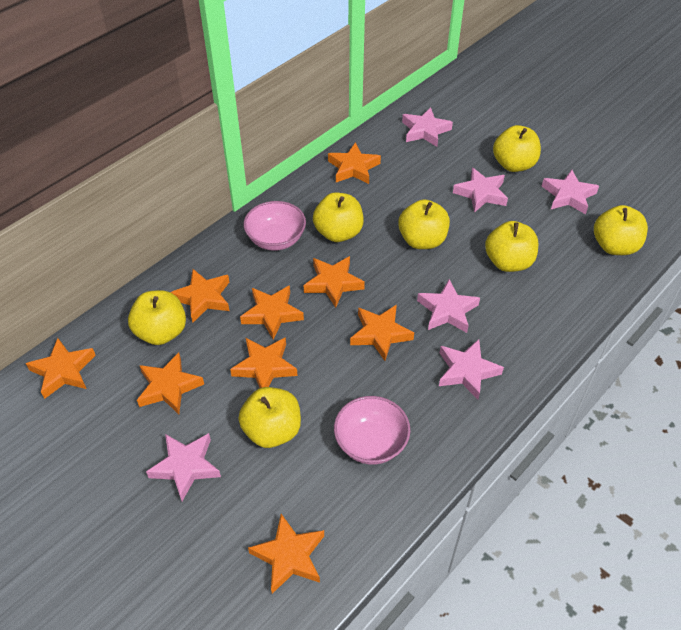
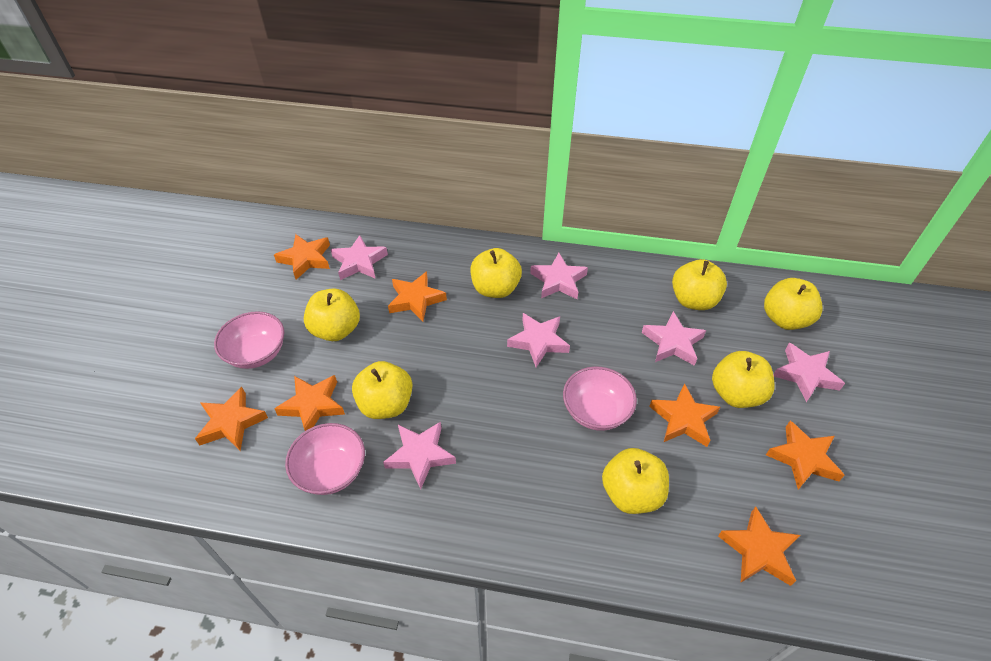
orange star: 9 -> 7
pink bowl: 2 -> 3

